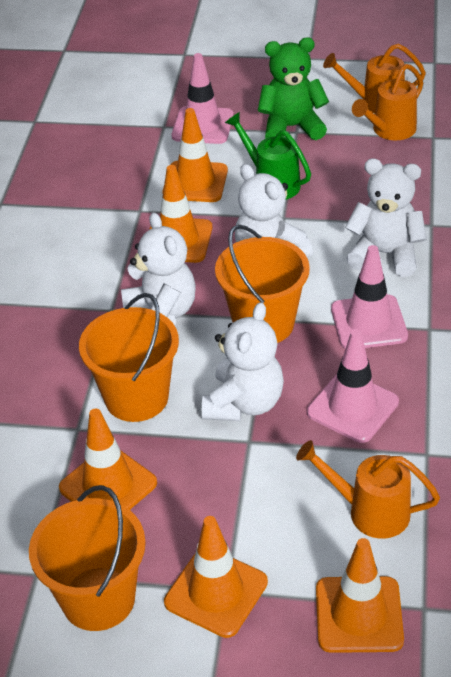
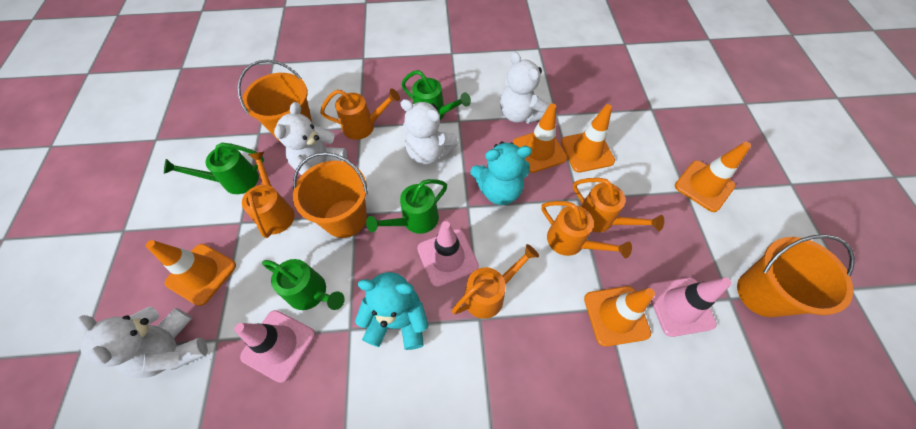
green teddy bear: 1 -> 0
green watering can: 1 -> 4
orange watering can: 3 -> 5
turquoise teddy bear: 0 -> 2

